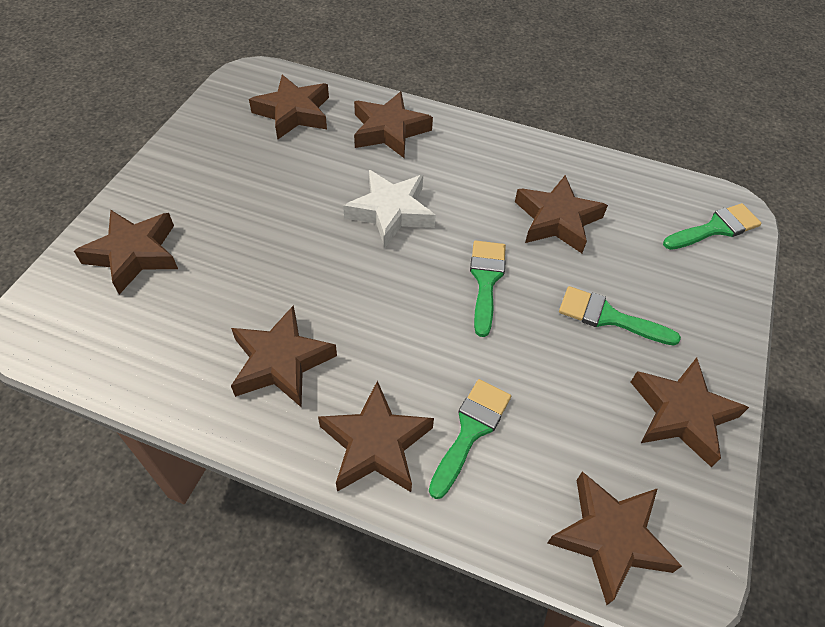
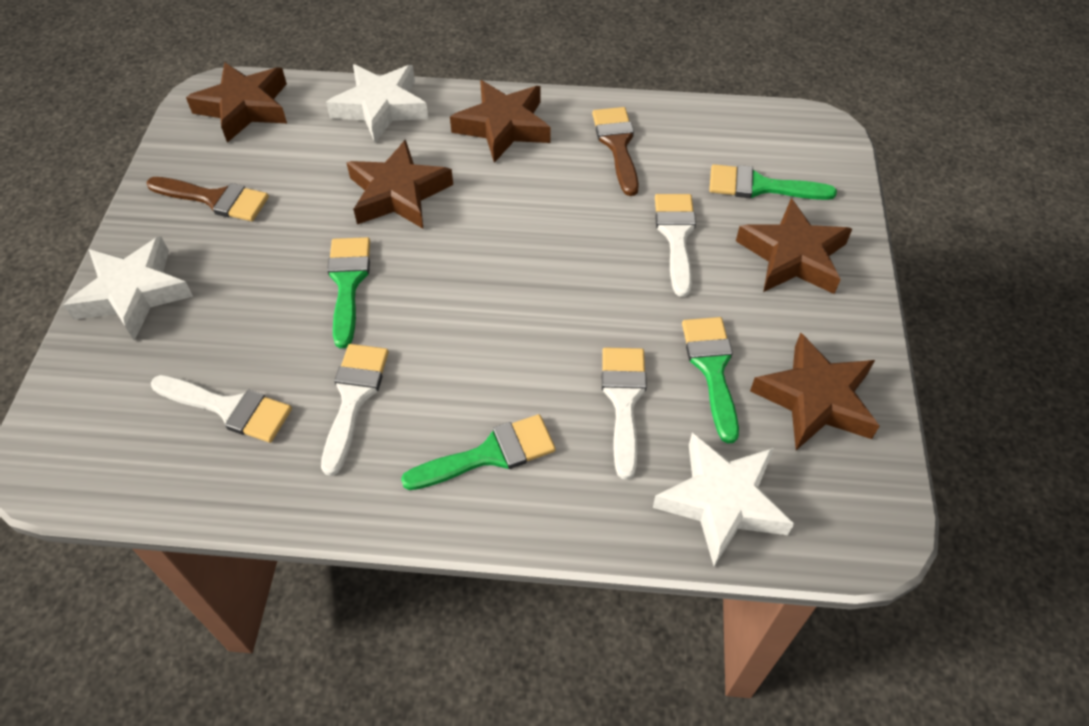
brown brush: 0 -> 2
brown star: 8 -> 5
white brush: 0 -> 4
white star: 1 -> 3

